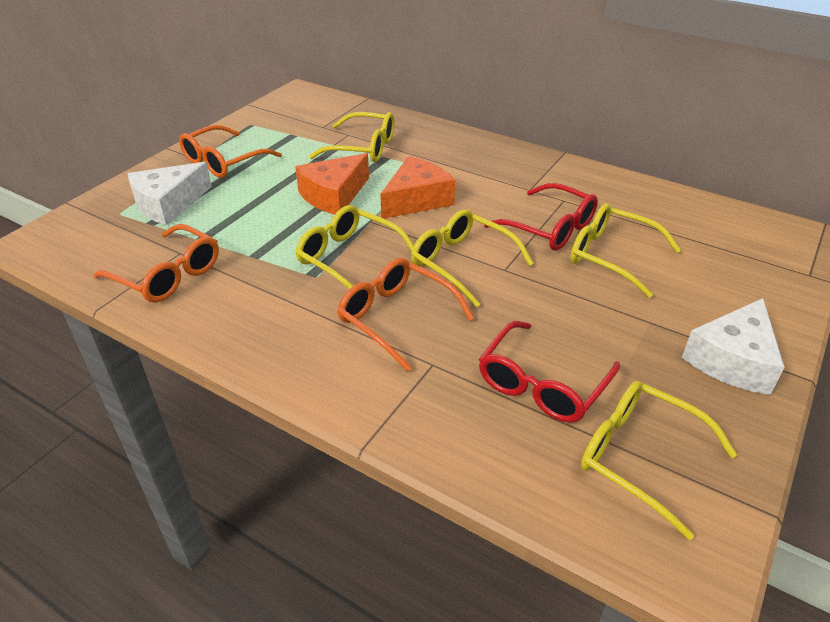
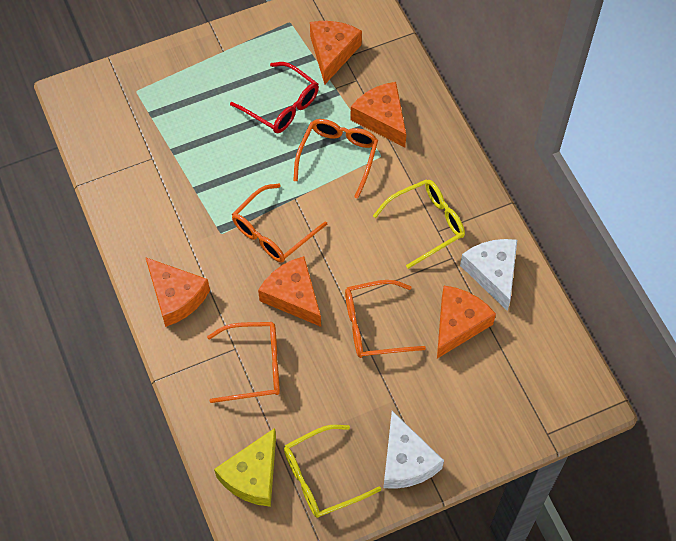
orange cheese: 2 -> 5
orange glasses: 3 -> 4
red glasses: 2 -> 1
yellow cheese: 0 -> 1
yellow glasses: 5 -> 2

